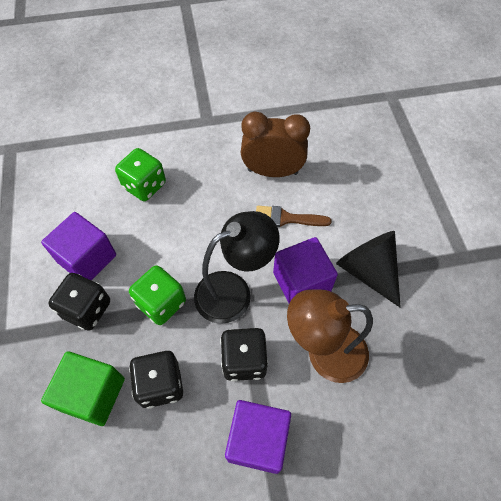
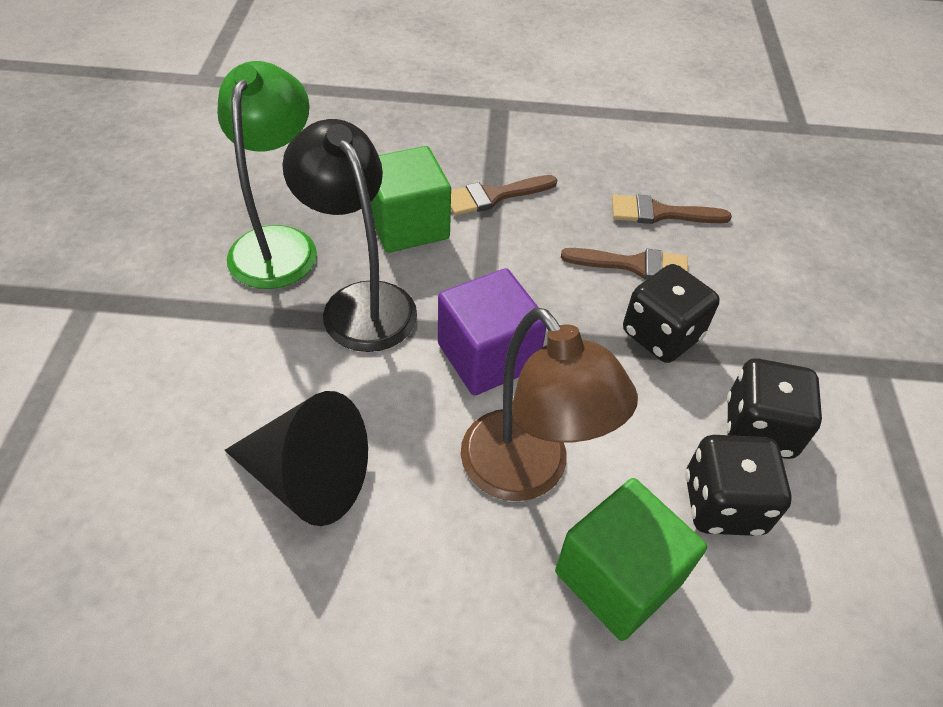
brown brush: 1 -> 3
brown clock: 1 -> 0
green cube: 1 -> 2
green dice: 2 -> 0
green lamp: 0 -> 1
purple cube: 3 -> 1

